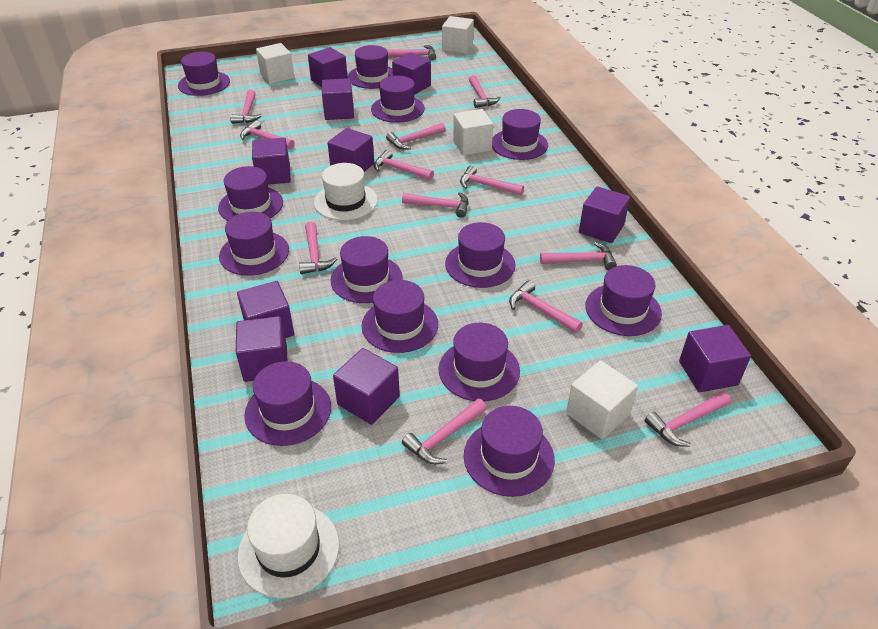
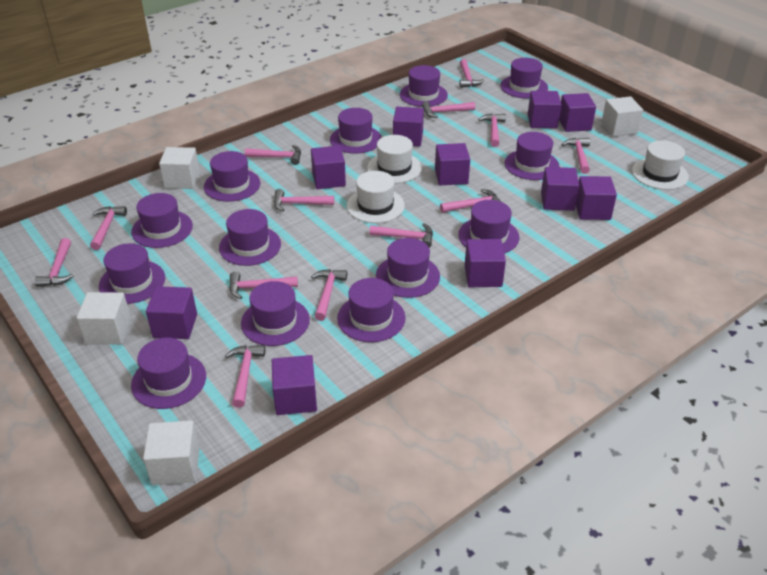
white hat: 2 -> 3

